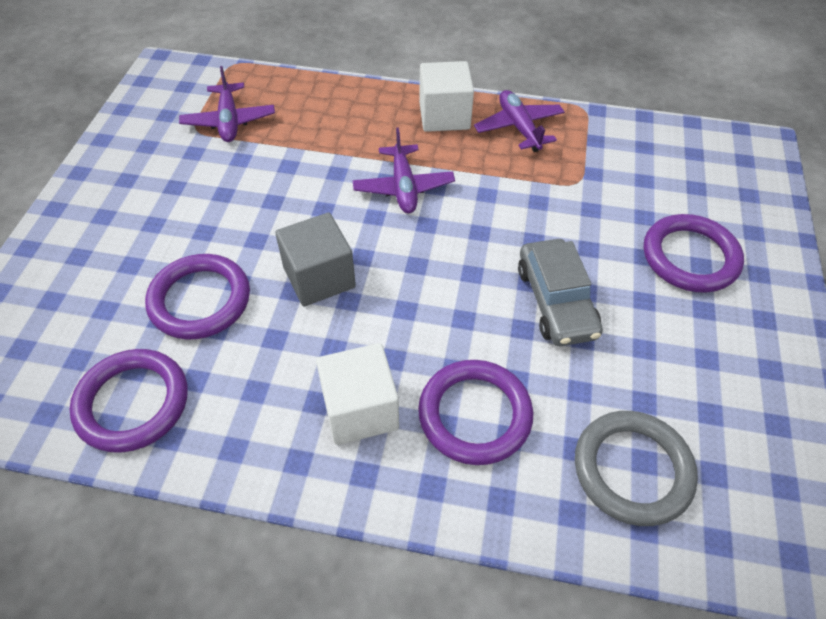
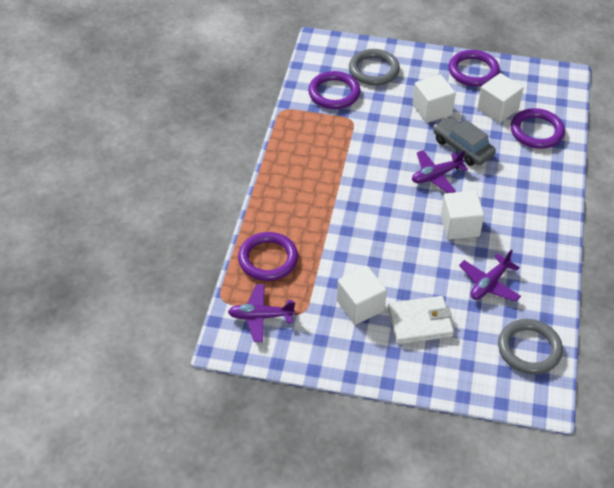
grey cube: 1 -> 0
grey ring: 1 -> 2
white cube: 2 -> 4
white wallet: 0 -> 1

